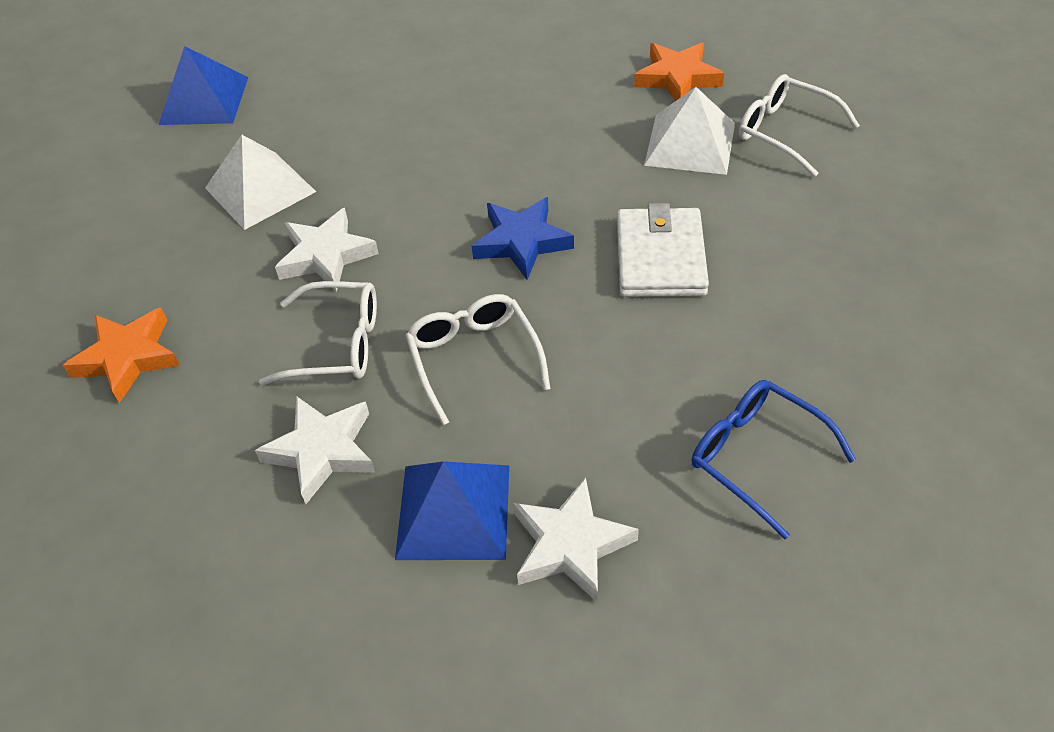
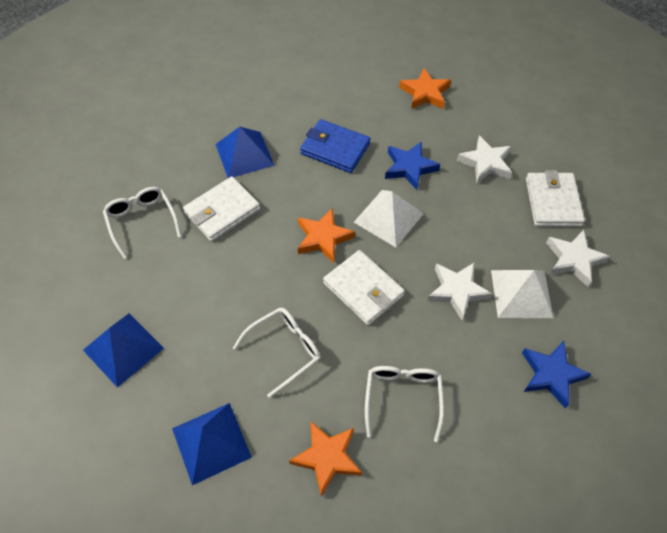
blue glasses: 1 -> 0
blue pyramid: 2 -> 3
blue star: 1 -> 2
blue wallet: 0 -> 1
orange star: 2 -> 3
white wallet: 1 -> 3

